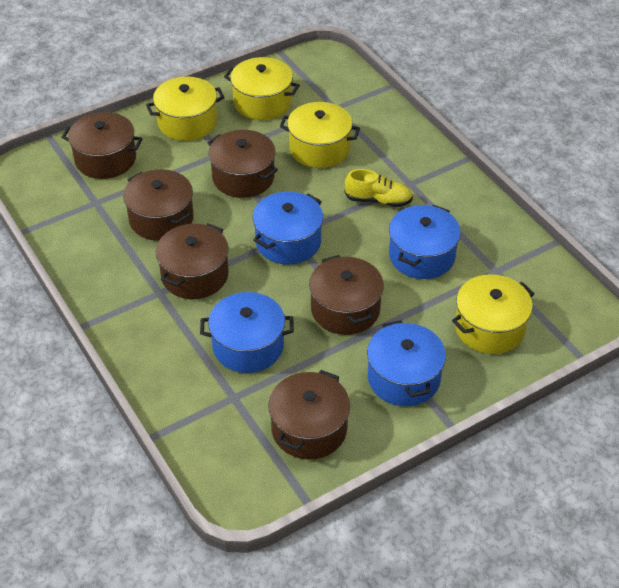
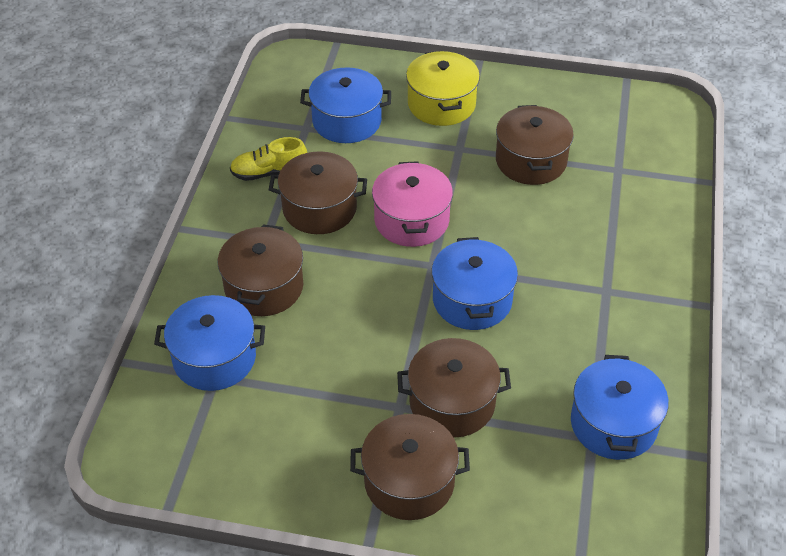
brown pot: 6 -> 5
pink pot: 0 -> 1
yellow pot: 4 -> 1

